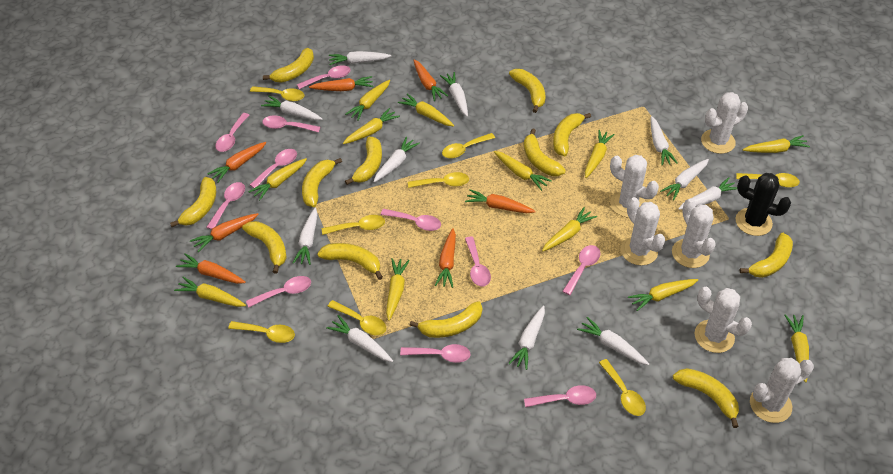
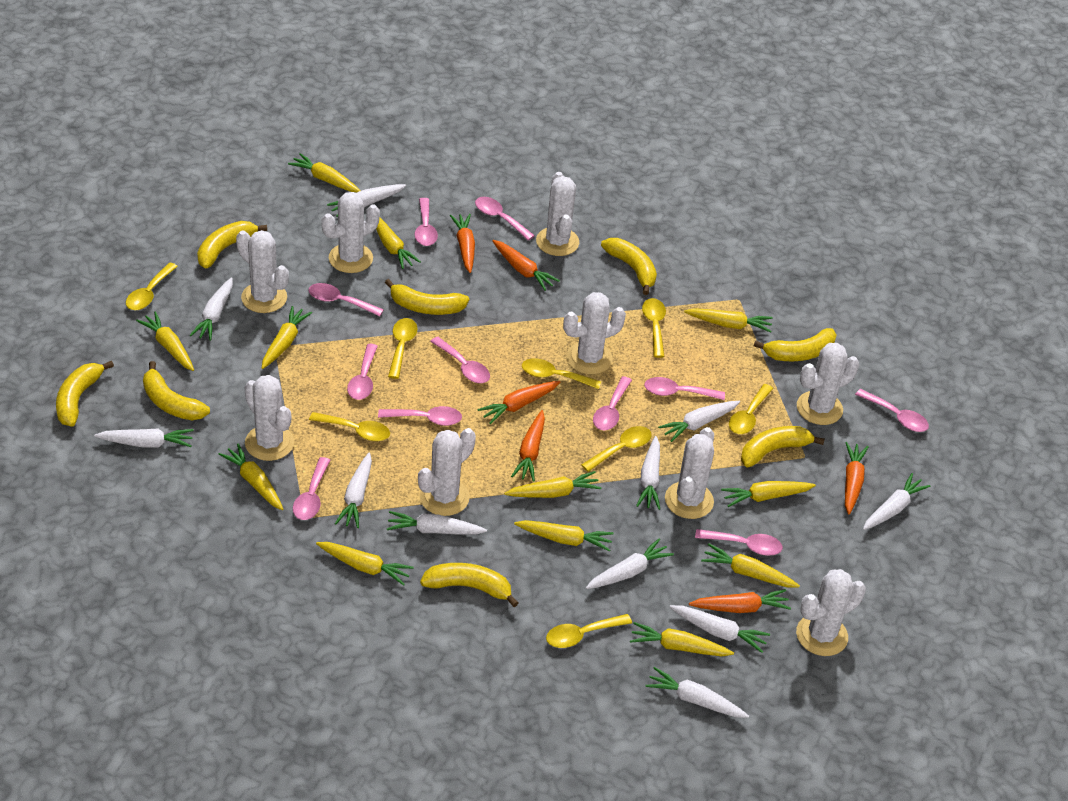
black cactus: 1 -> 0
orange carrot: 7 -> 6
white cactus: 6 -> 9
yellow banana: 12 -> 8

